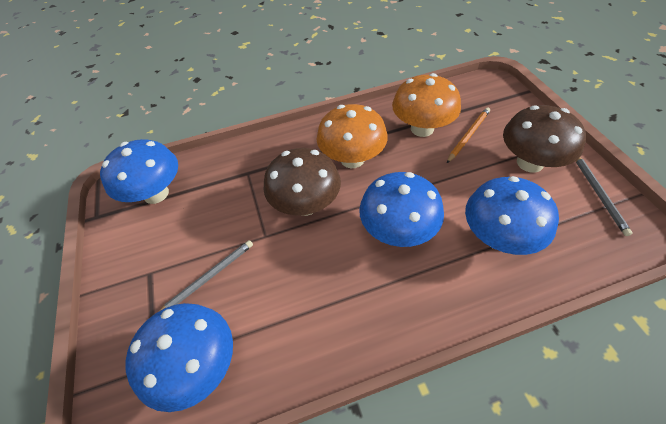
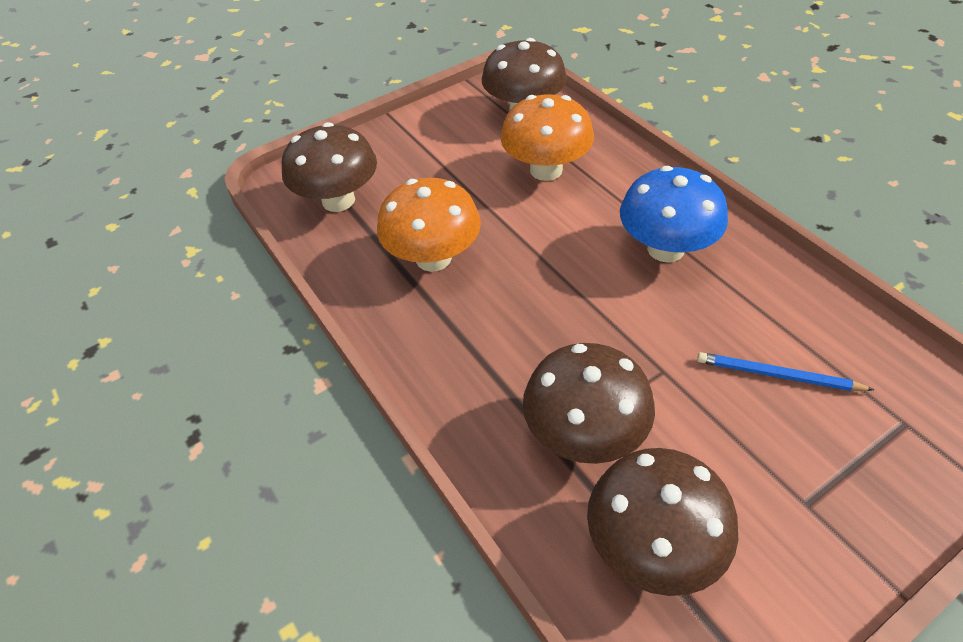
blue mushroom: 4 -> 1
blue pencil: 0 -> 1
brown mushroom: 2 -> 4
grey pencil: 2 -> 0
orange pencil: 1 -> 0

